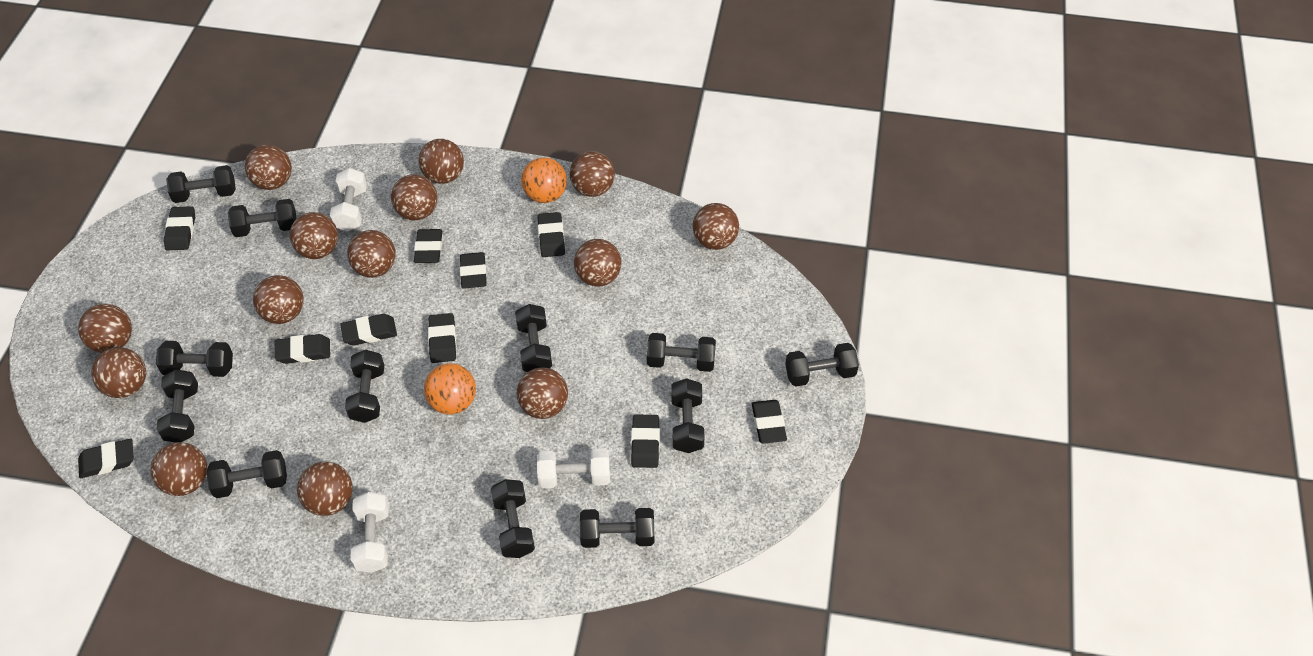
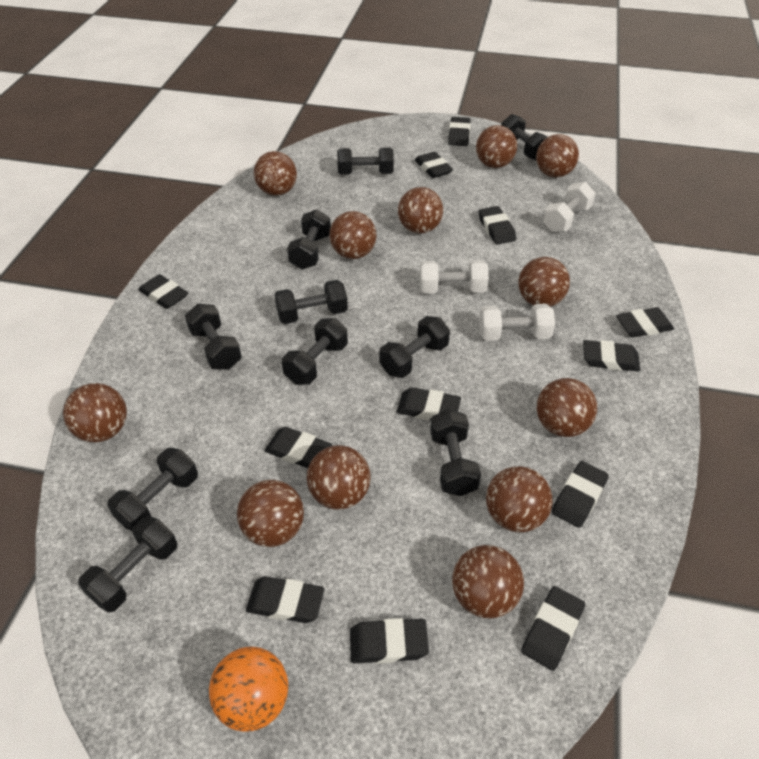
black dumbbell: 12 -> 10
black eraser: 10 -> 12
brown ball: 14 -> 12
orange ball: 2 -> 1

